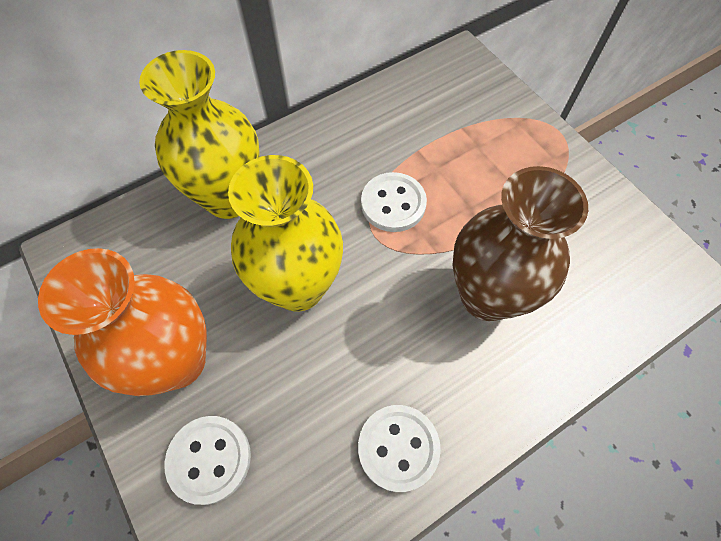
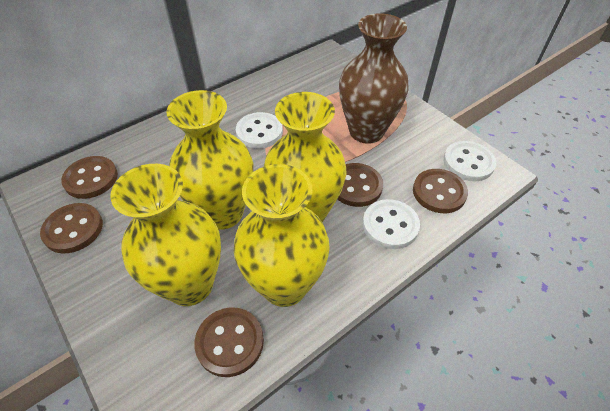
brown button: 0 -> 5
orange vase: 1 -> 0
yellow vase: 2 -> 4

